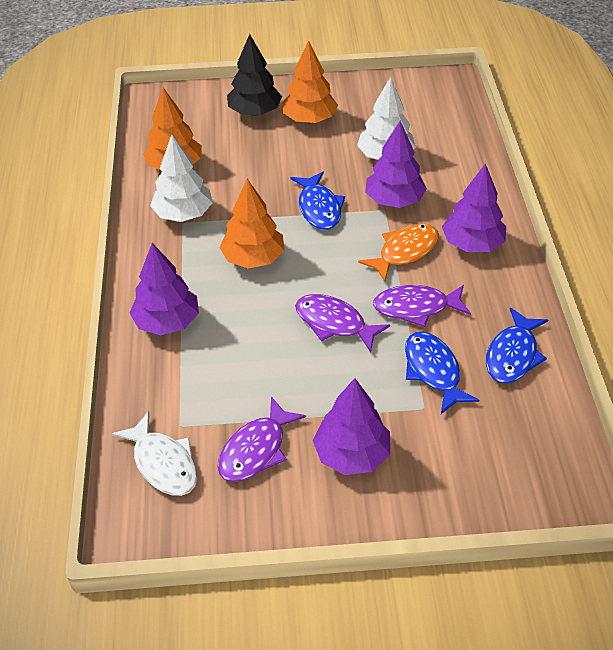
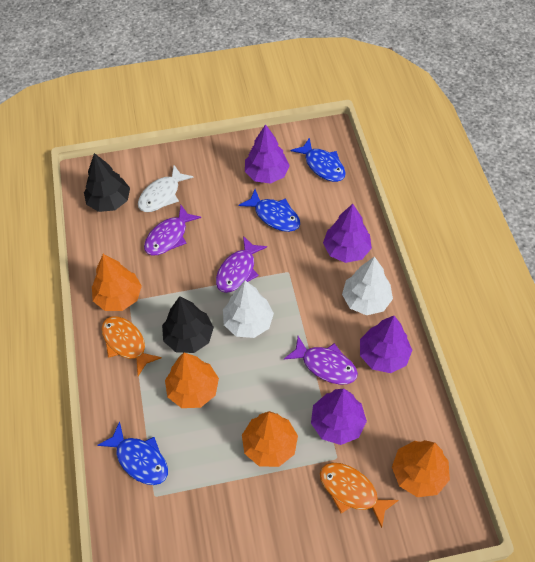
black tree: 1 -> 2
orange fish: 1 -> 2
orange tree: 3 -> 4

